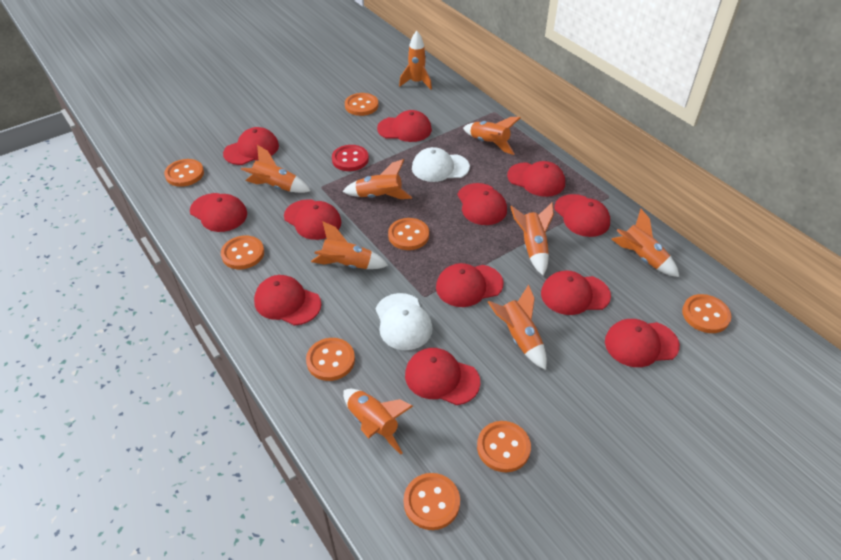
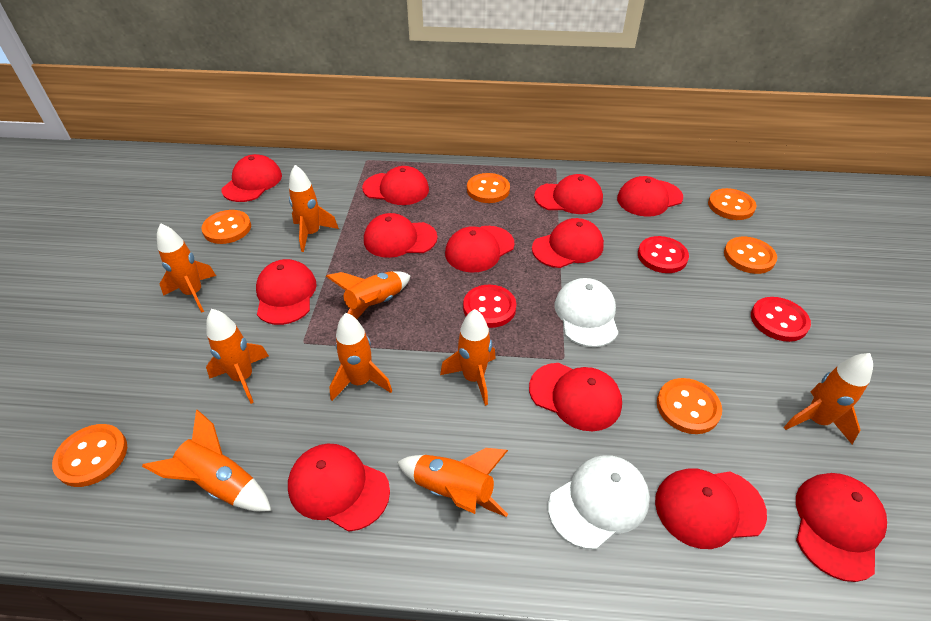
orange button: 8 -> 6
red button: 1 -> 3

